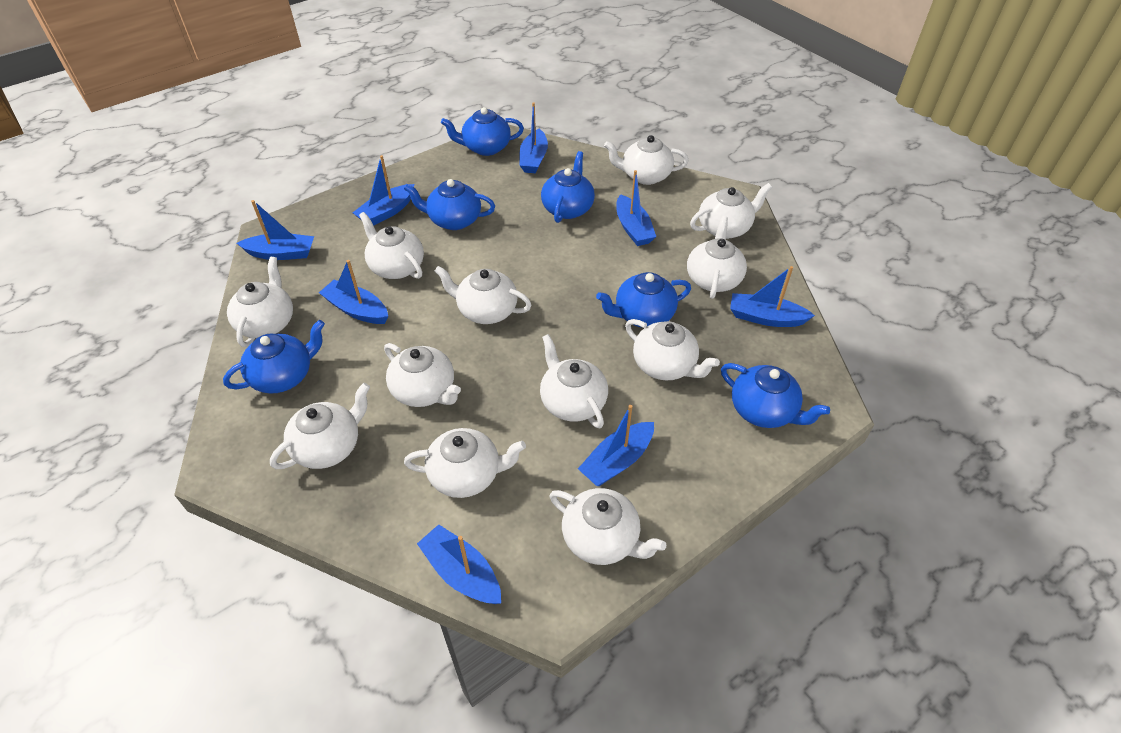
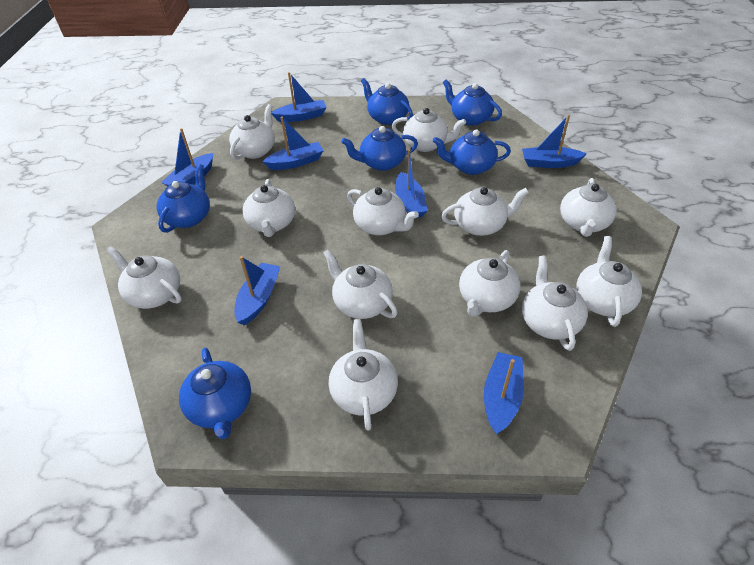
blue boat: 8 -> 7

